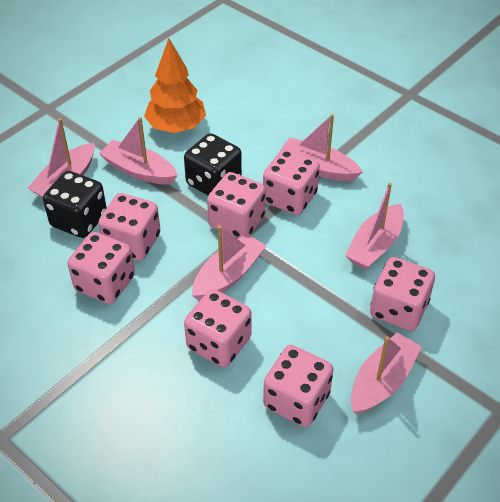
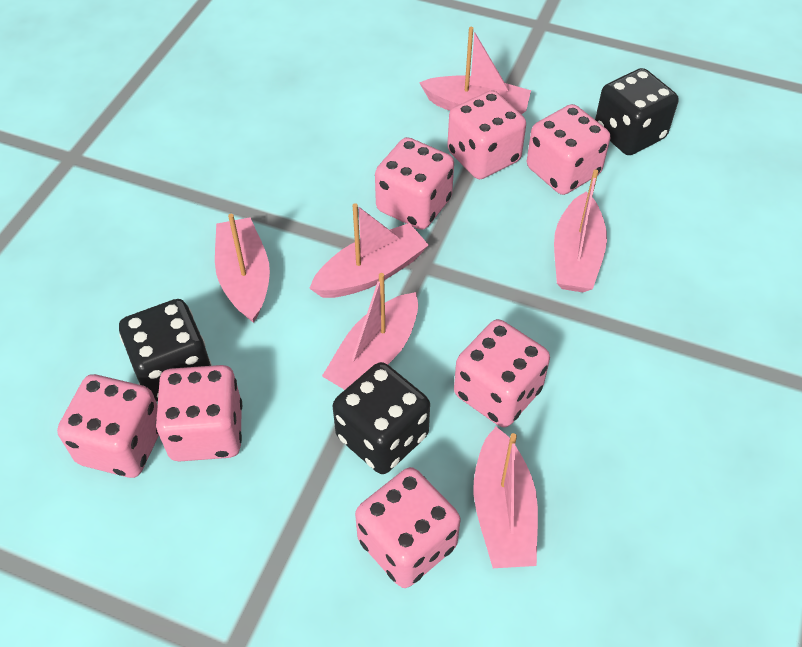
black dice: 2 -> 3
orange tree: 1 -> 0

